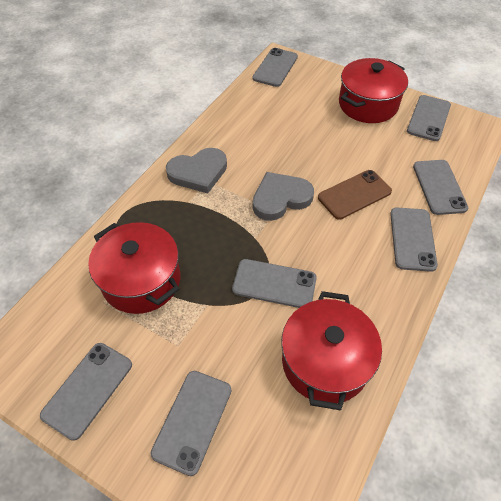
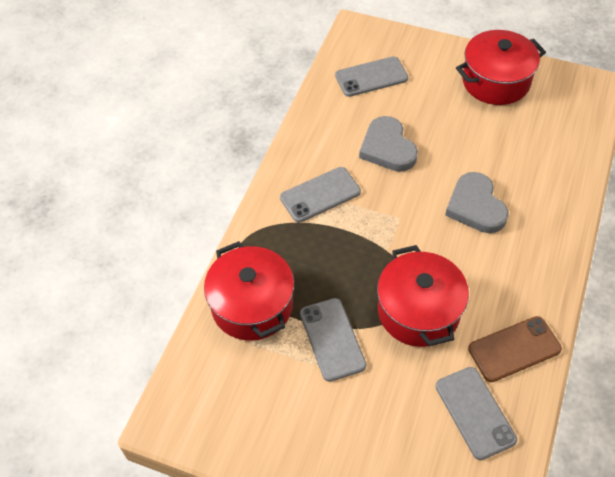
grey phone: 7 -> 4

